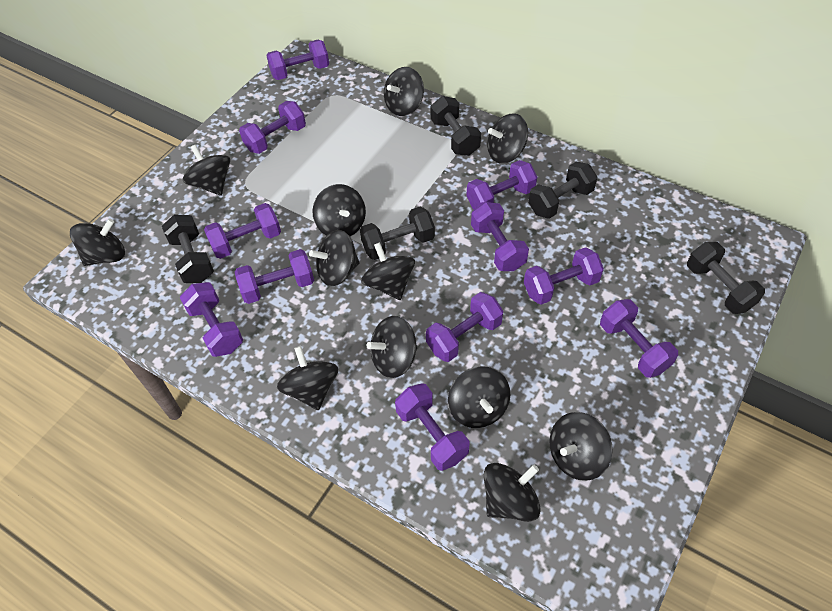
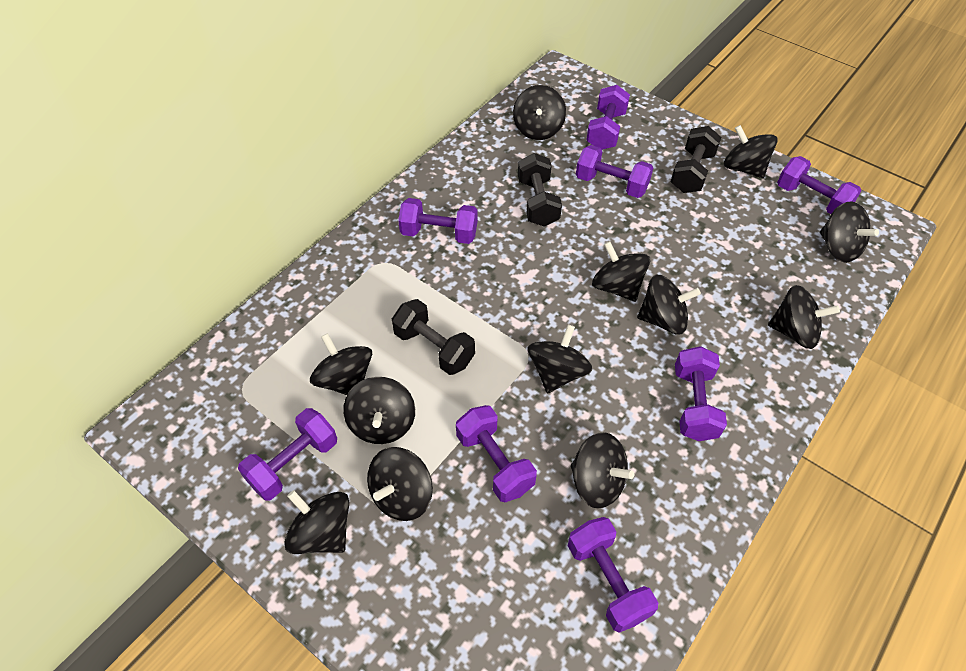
black dumbbell: 5 -> 3
purple dumbbell: 11 -> 8

